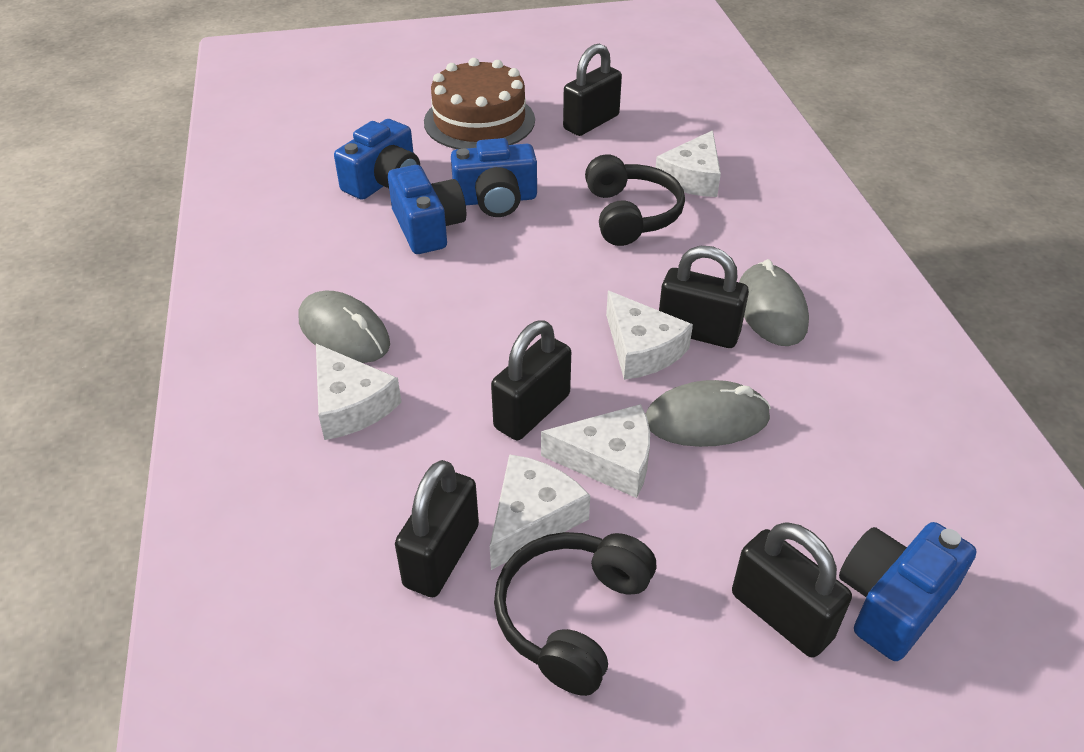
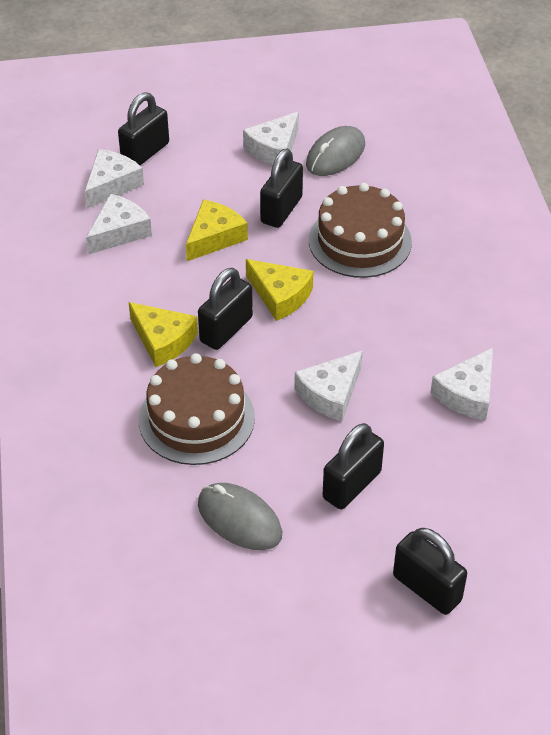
black headphones: 2 -> 0
blue camera: 4 -> 0
brown cake: 1 -> 2
grey mouse: 3 -> 2
yellow cheese: 0 -> 3

